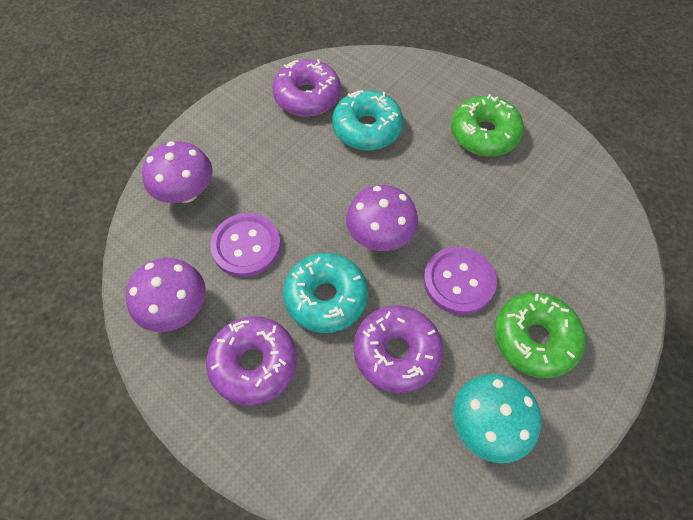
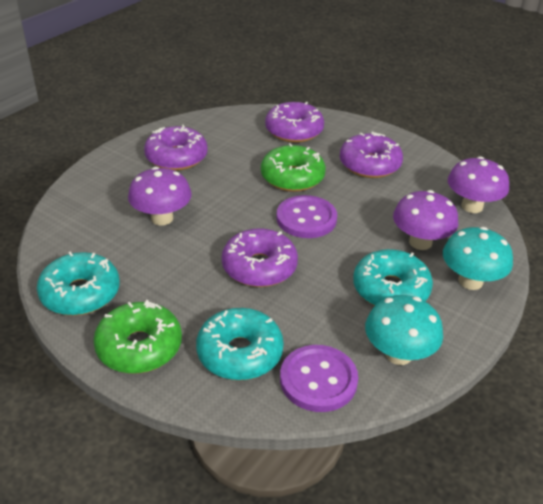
purple donut: 3 -> 4
turquoise donut: 2 -> 3
turquoise mushroom: 1 -> 2

